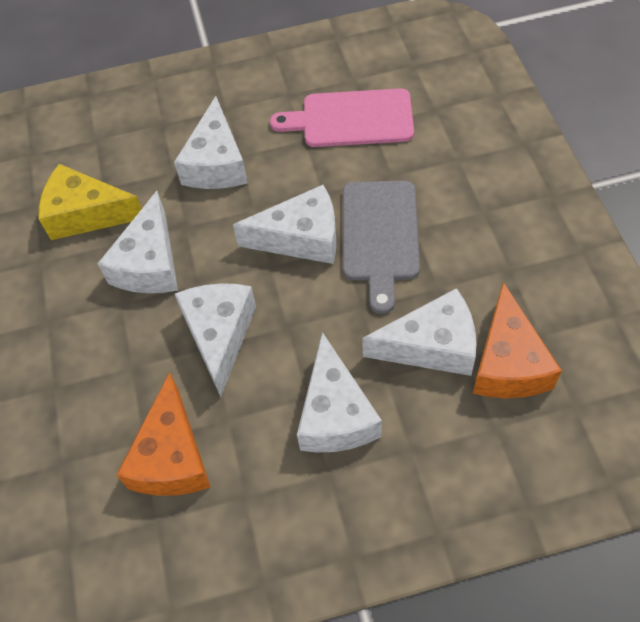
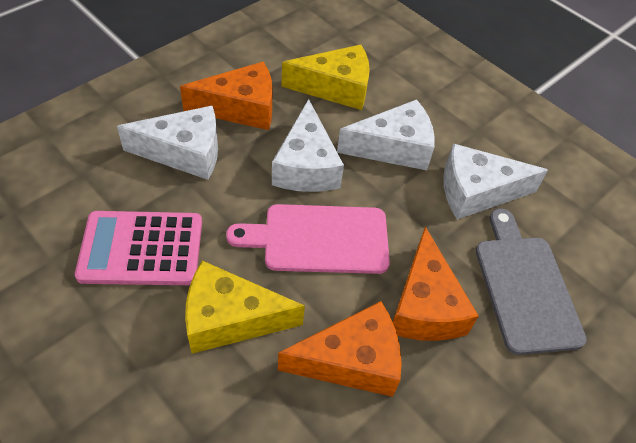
orange cheese: 2 -> 3
pink calculator: 0 -> 1
white cheese: 6 -> 4
yellow cheese: 1 -> 2

